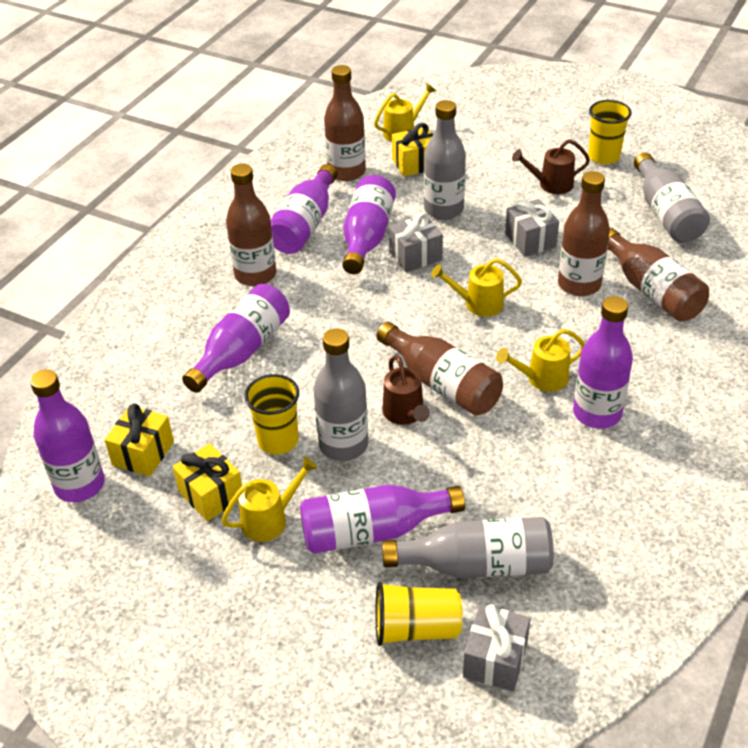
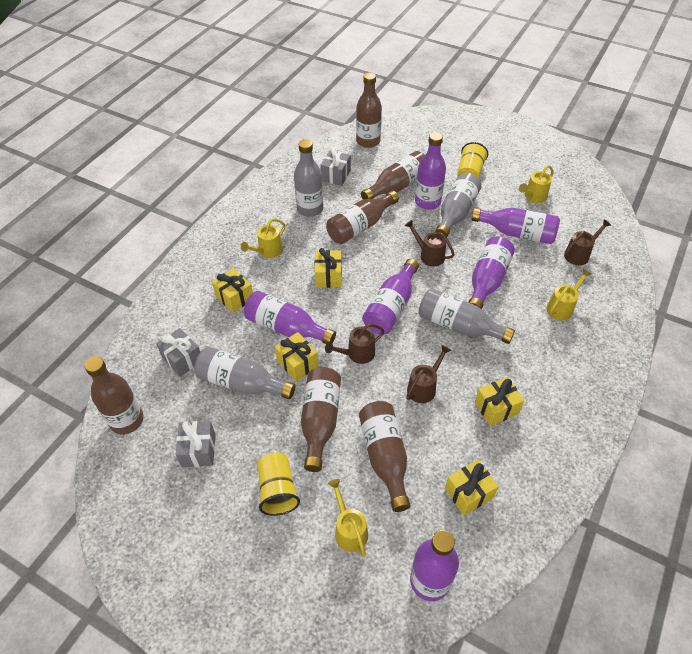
brown bottle: 5 -> 6
brown watering can: 2 -> 4
yellow cup: 3 -> 2
yellow gift: 3 -> 5

